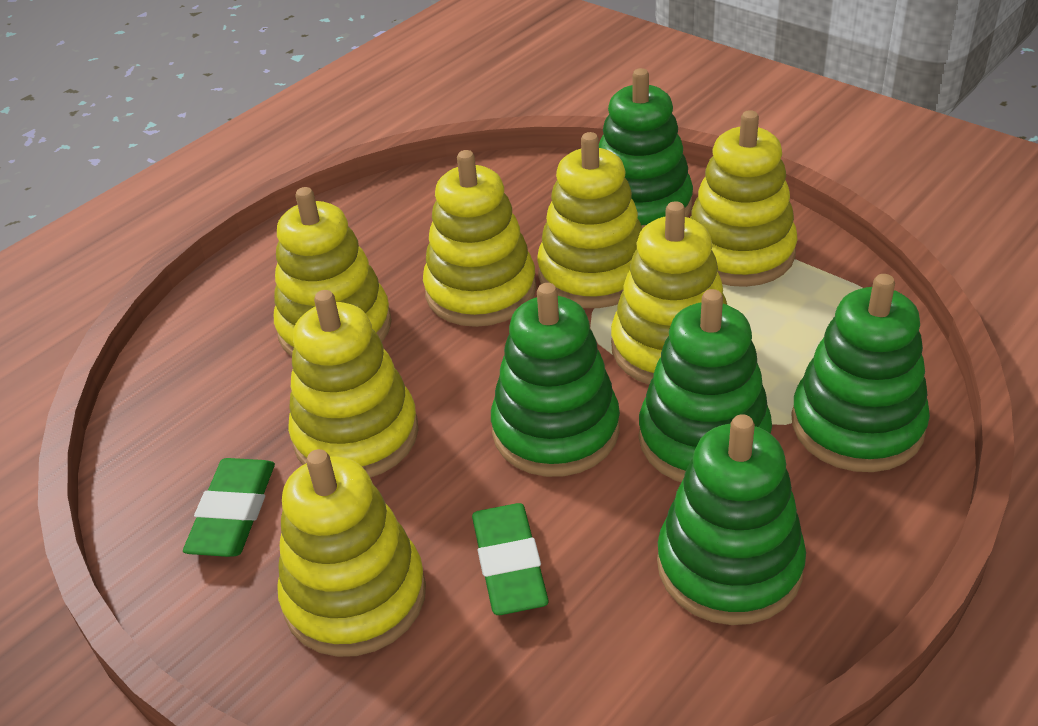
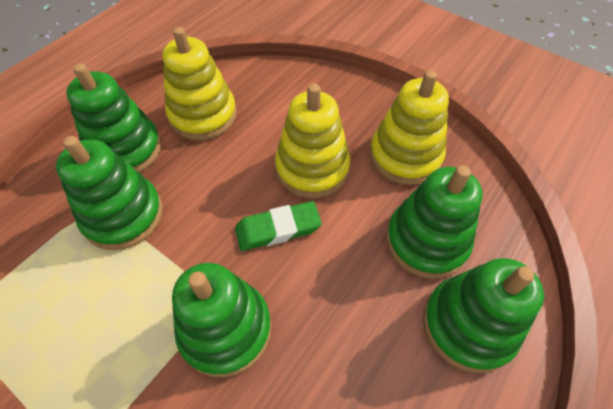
green eraser: 2 -> 1
yellow stacking toy: 7 -> 3

